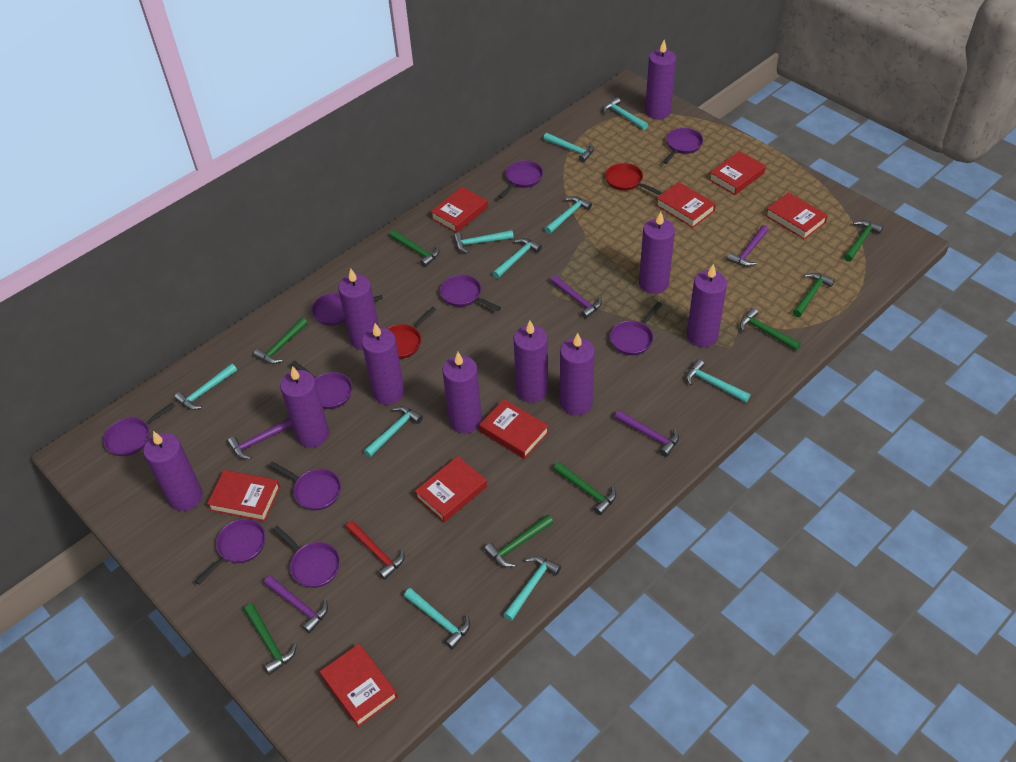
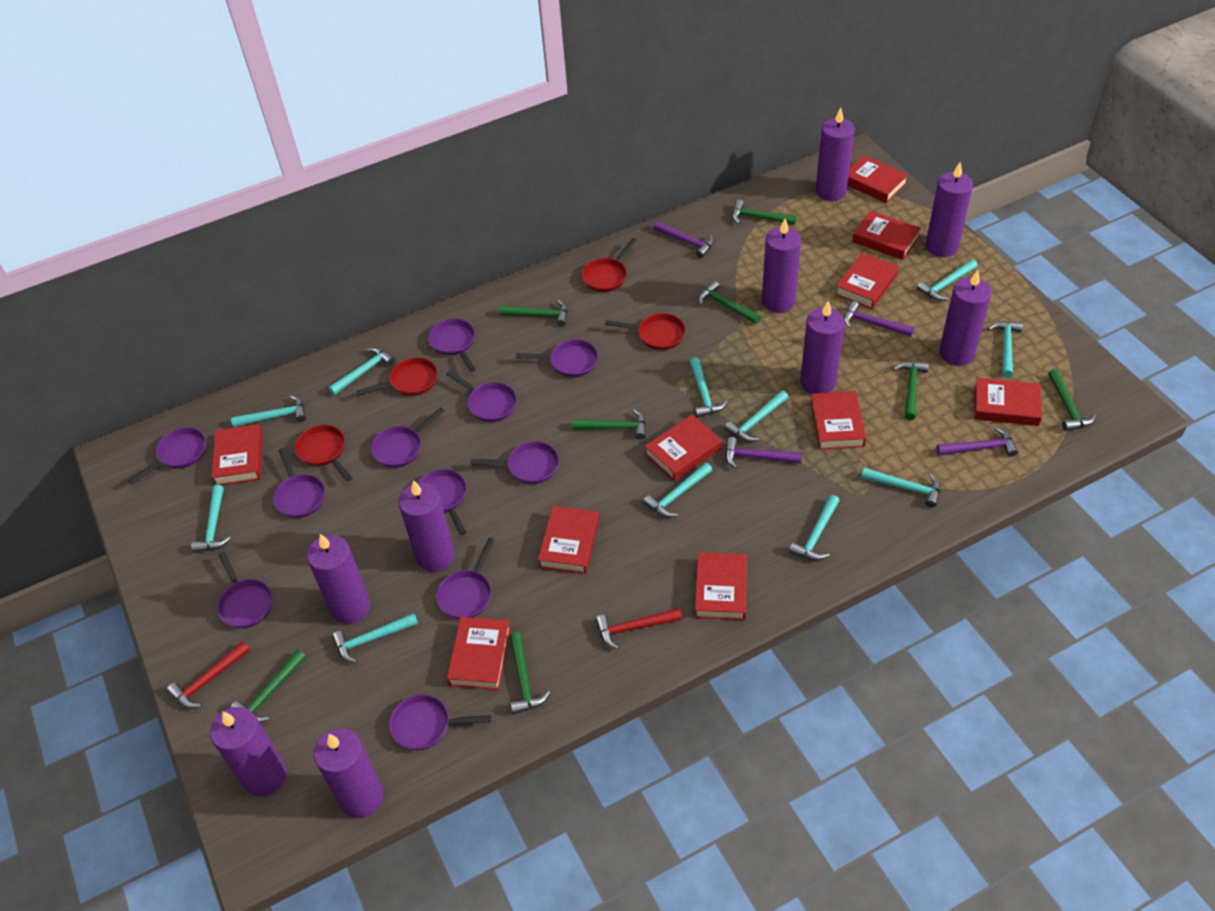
purple candle: 10 -> 9
purple hammer: 5 -> 4
purple pan: 10 -> 11
red book: 8 -> 10
red hammer: 1 -> 2
red pan: 2 -> 4
turquoise hammer: 10 -> 11

